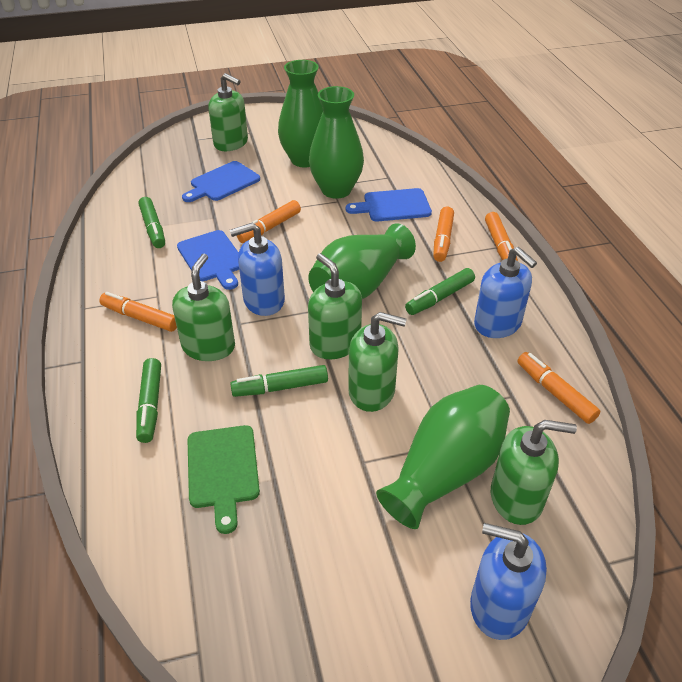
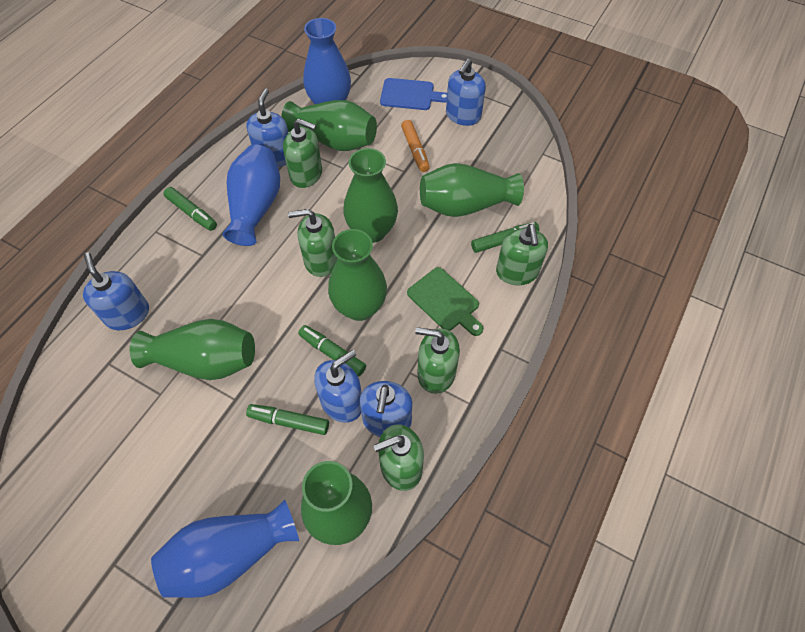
blue cutting board: 3 -> 1
blue soap dispenser: 3 -> 5
blue vase: 0 -> 3
green vase: 4 -> 6
orange marker: 5 -> 1

